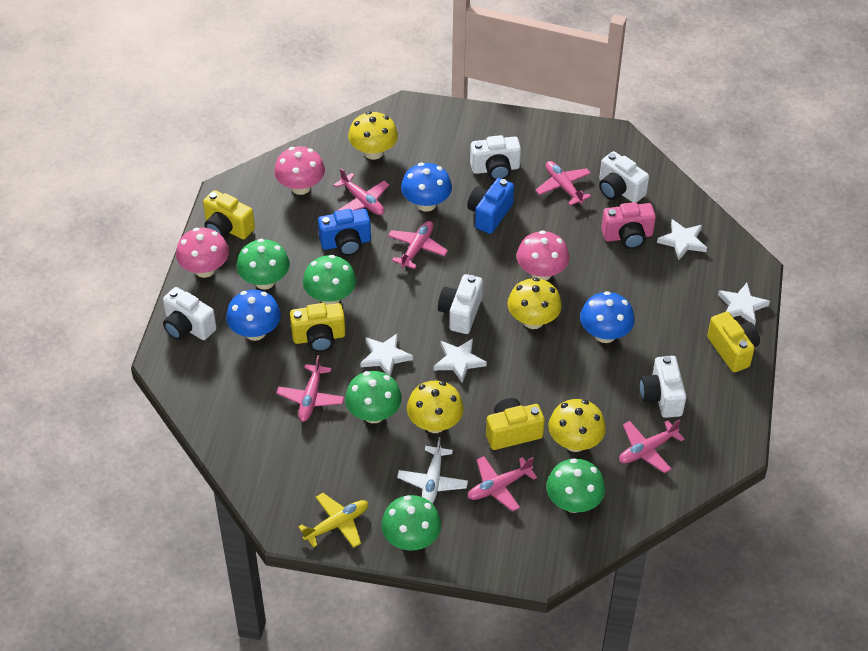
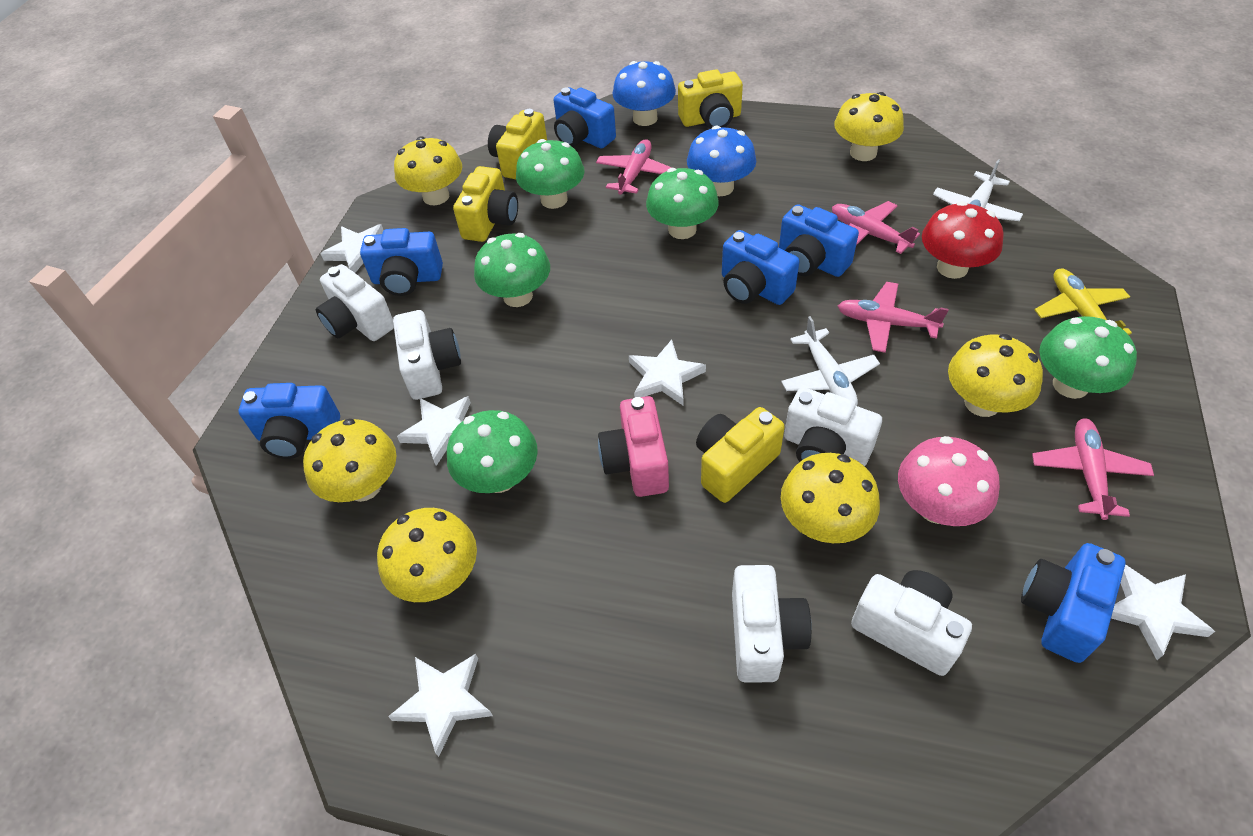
blue camera: 2 -> 6
blue mushroom: 3 -> 2
pink mushroom: 3 -> 1
pink plane: 6 -> 4
red mushroom: 0 -> 1
white plane: 1 -> 2
white star: 4 -> 5
yellow mushroom: 4 -> 6

